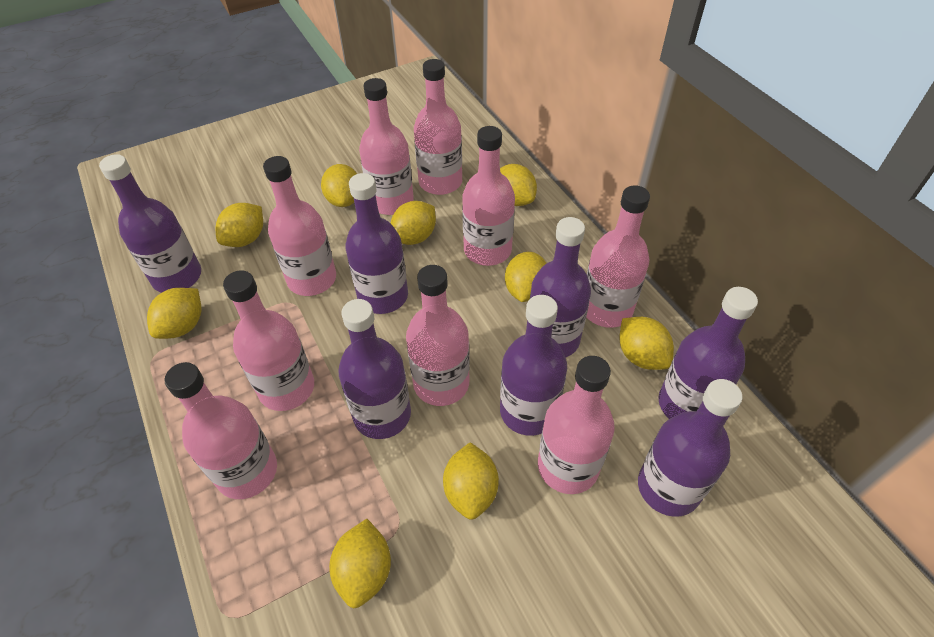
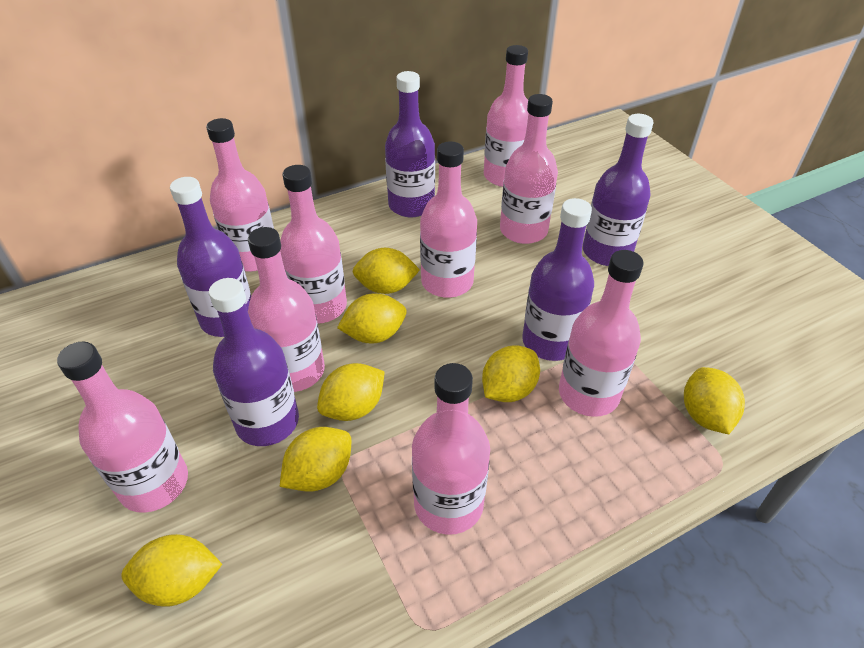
purple bottle: 7 -> 5
yellow lemon: 9 -> 7

